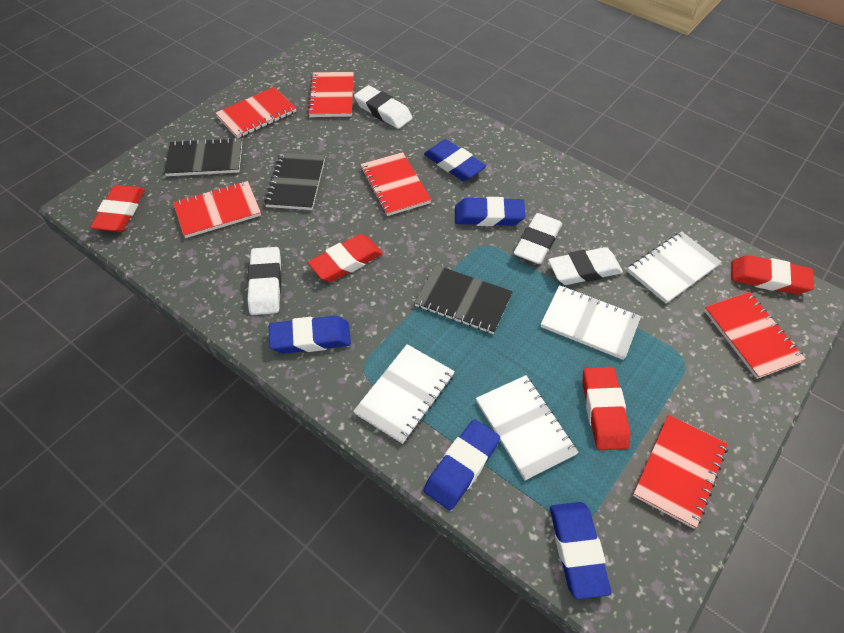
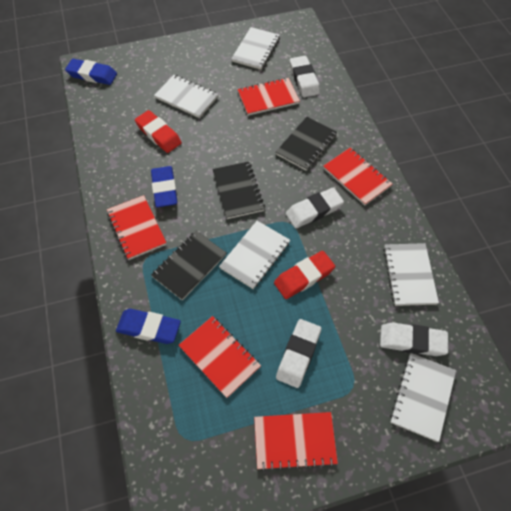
blue eraser: 5 -> 3
red eraser: 4 -> 2
red notebook: 6 -> 5
white notebook: 4 -> 5

